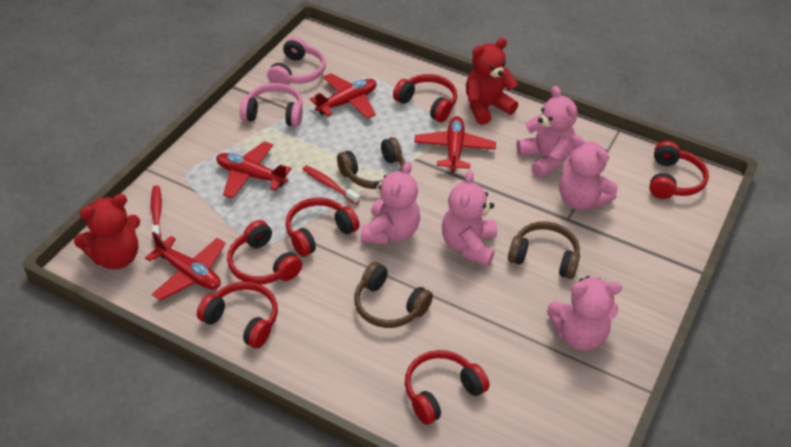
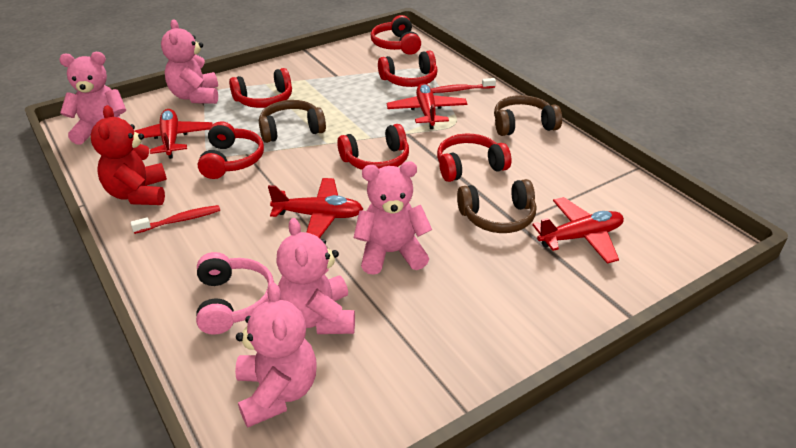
pink headphones: 2 -> 1
red teddy bear: 2 -> 1

